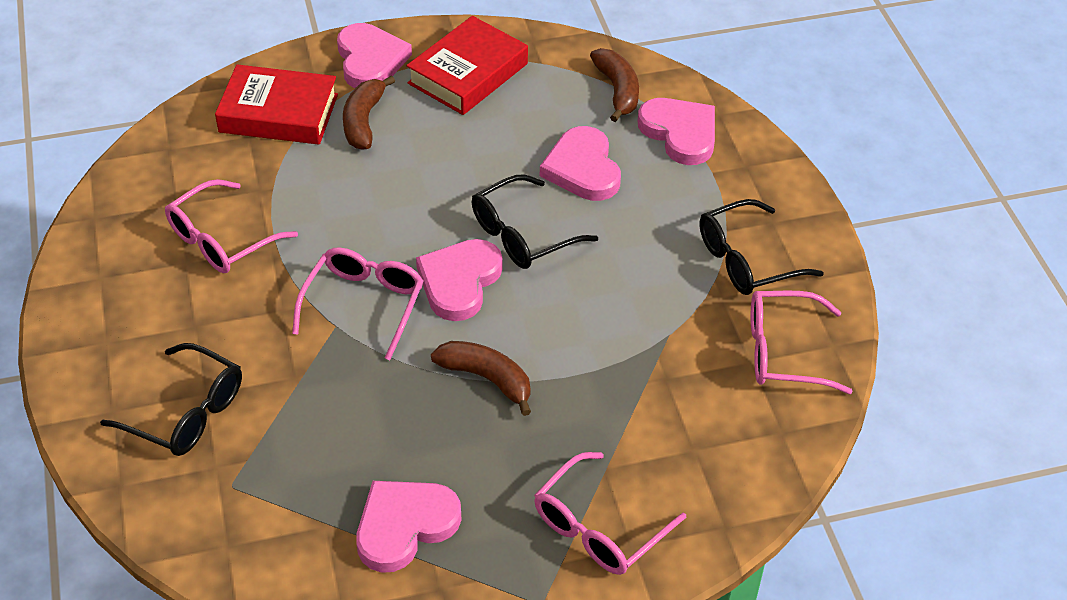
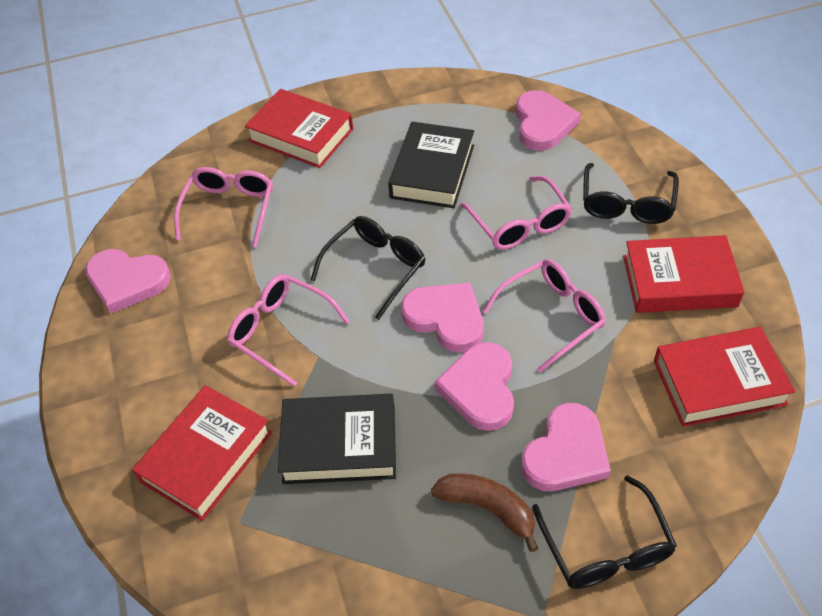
black book: 0 -> 2
brown banana: 3 -> 1
red book: 2 -> 4

